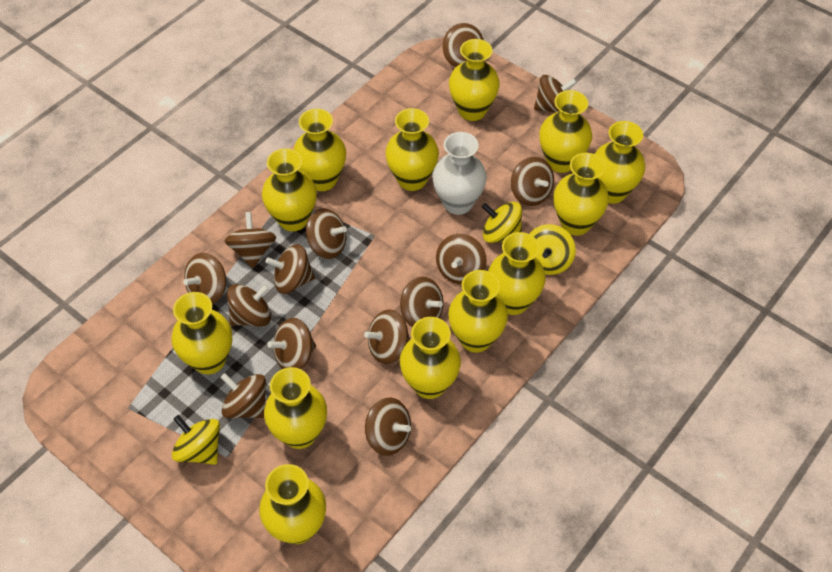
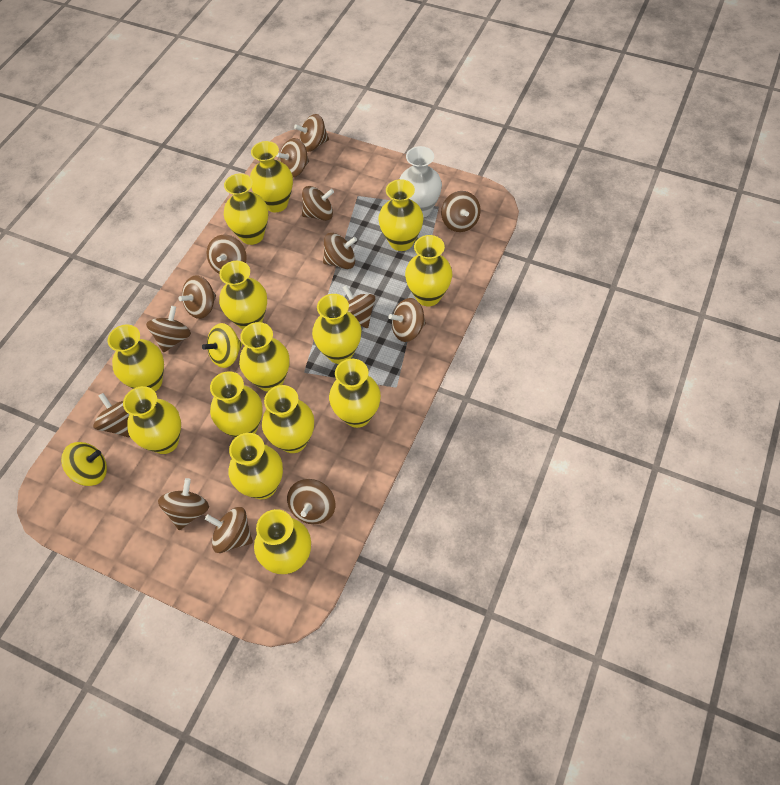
yellow spinning top: 3 -> 2
yellow vase: 13 -> 14

